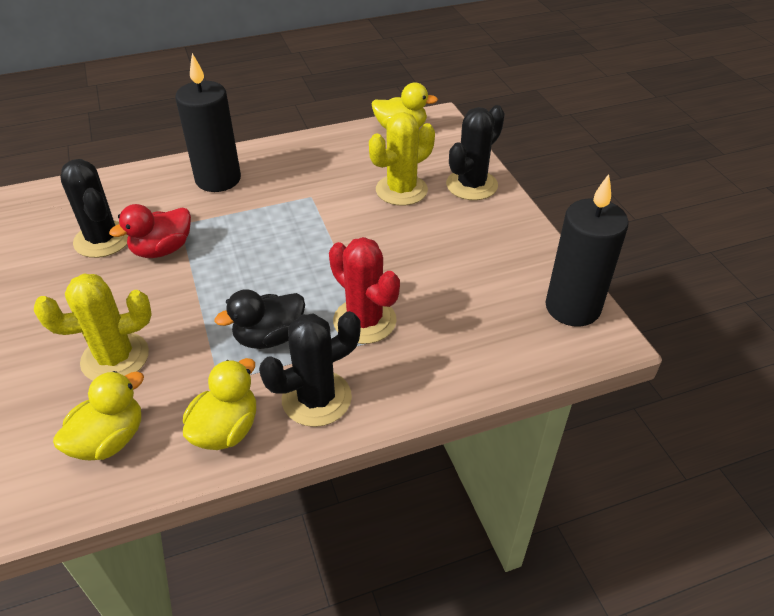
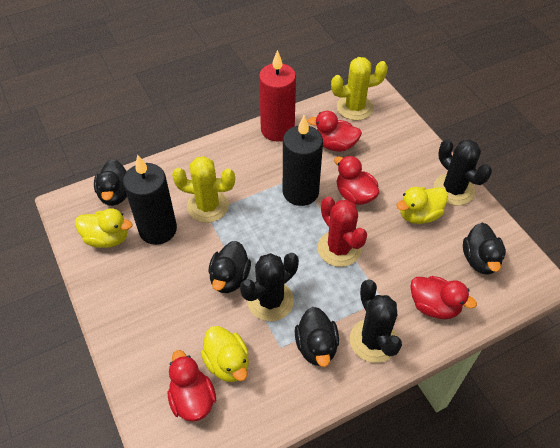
black duck: 1 -> 4
red candle: 0 -> 1
red duck: 1 -> 4

